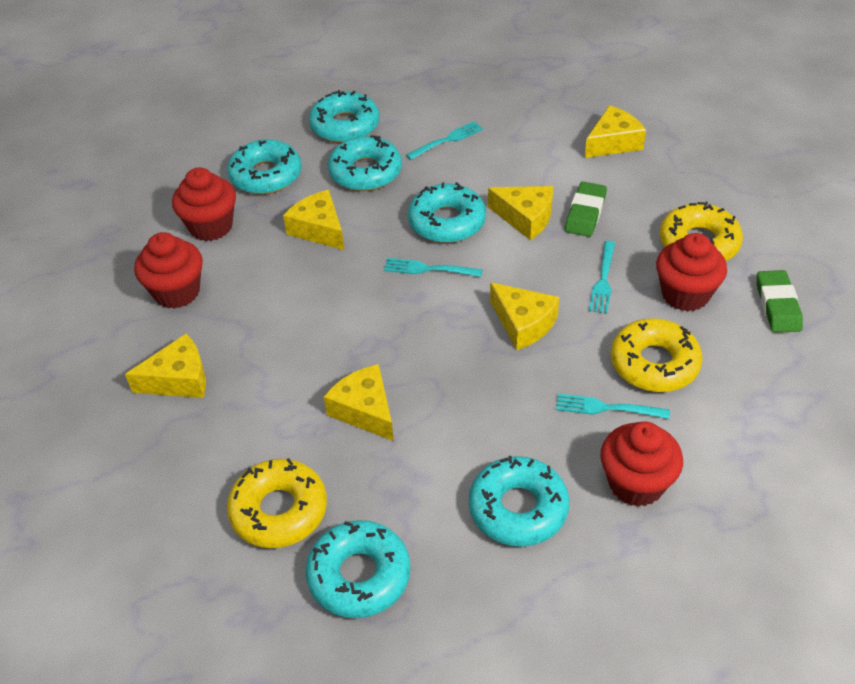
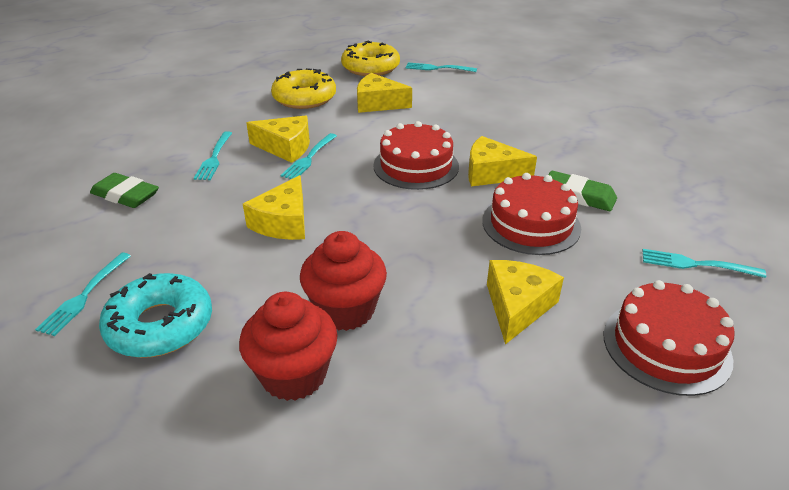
red cake: 0 -> 3
red cupcake: 4 -> 2
turquoise donut: 6 -> 1
turquoise fork: 4 -> 5
yellow cheese: 6 -> 5
yellow donut: 3 -> 2

